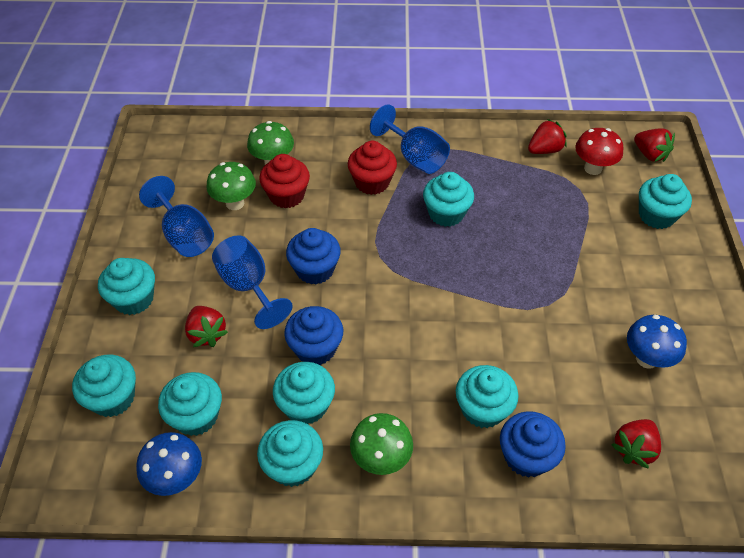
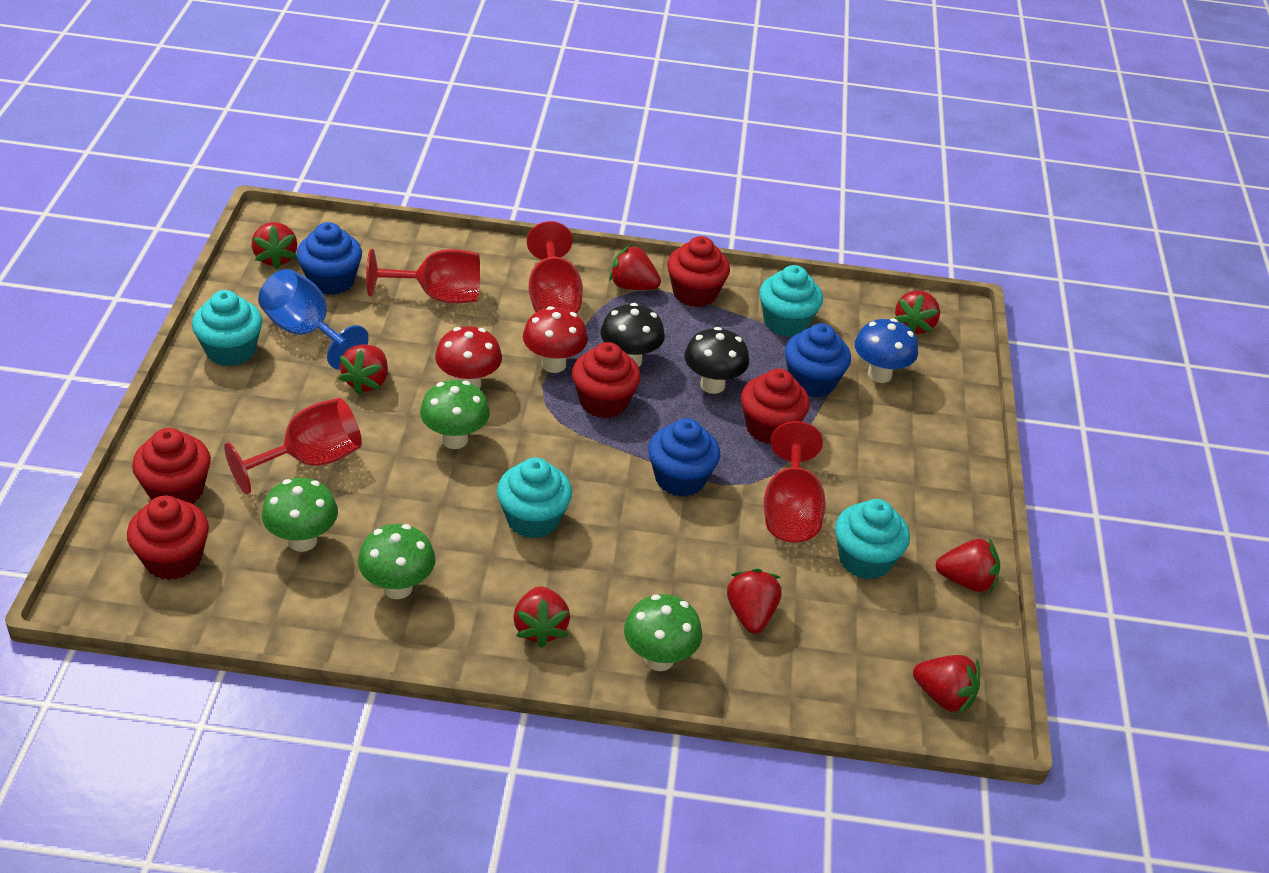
black mushroom: 0 -> 2
blue goblet: 3 -> 1
blue mushroom: 2 -> 1
green mushroom: 3 -> 4
red cupcake: 2 -> 5
red goblet: 0 -> 4
red mushroom: 1 -> 2
red strawberry: 4 -> 8
turquoise cupcake: 8 -> 4

